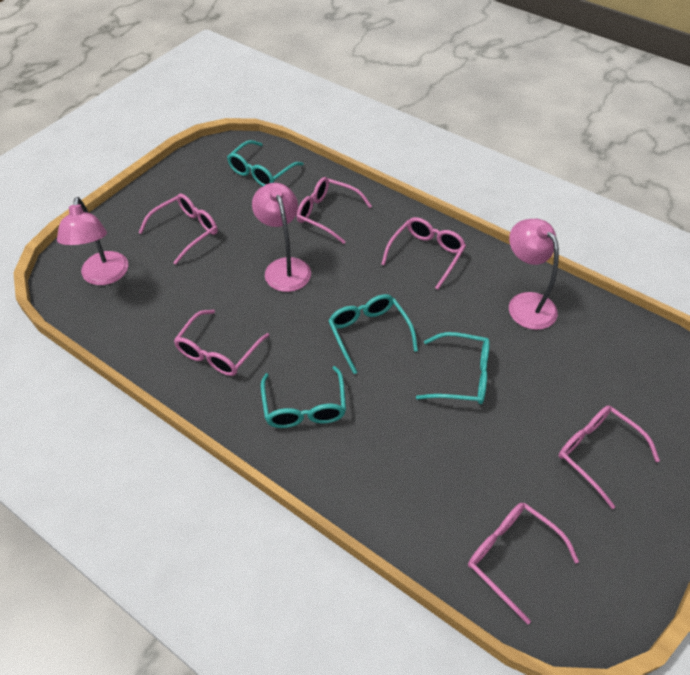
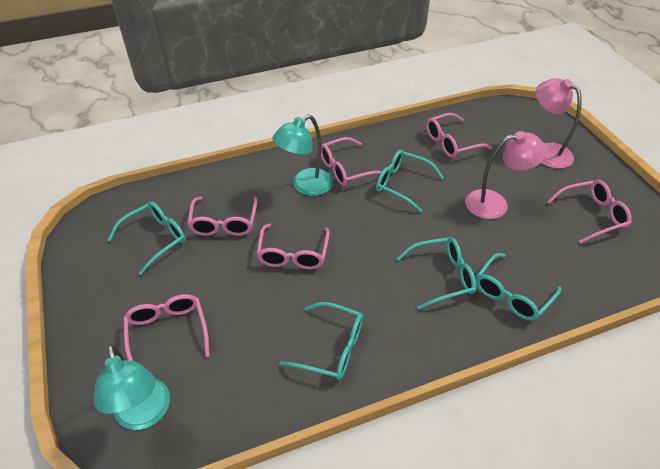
pink lamp: 3 -> 2
turquoise glasses: 4 -> 5
turquoise lamp: 0 -> 2

